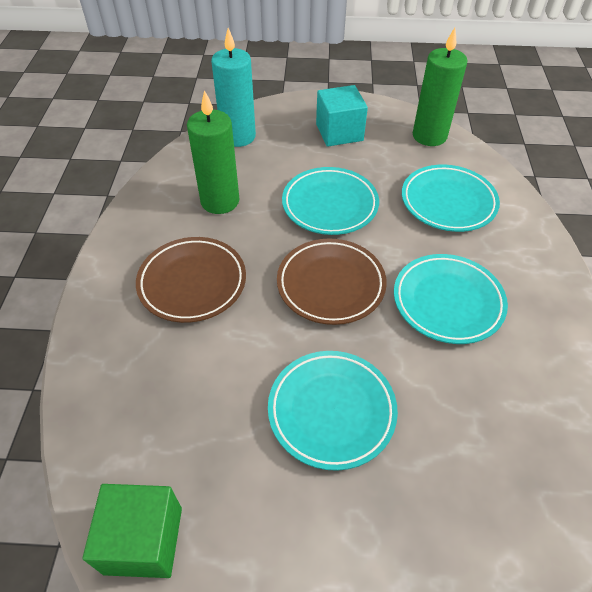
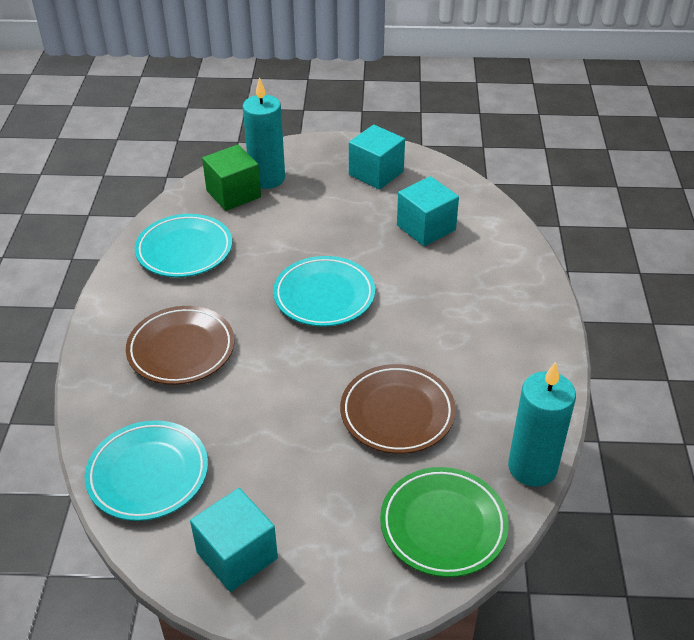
green candle: 2 -> 0
green plate: 0 -> 1
turquoise candle: 1 -> 2
turquoise cube: 1 -> 3
turquoise plate: 4 -> 3

